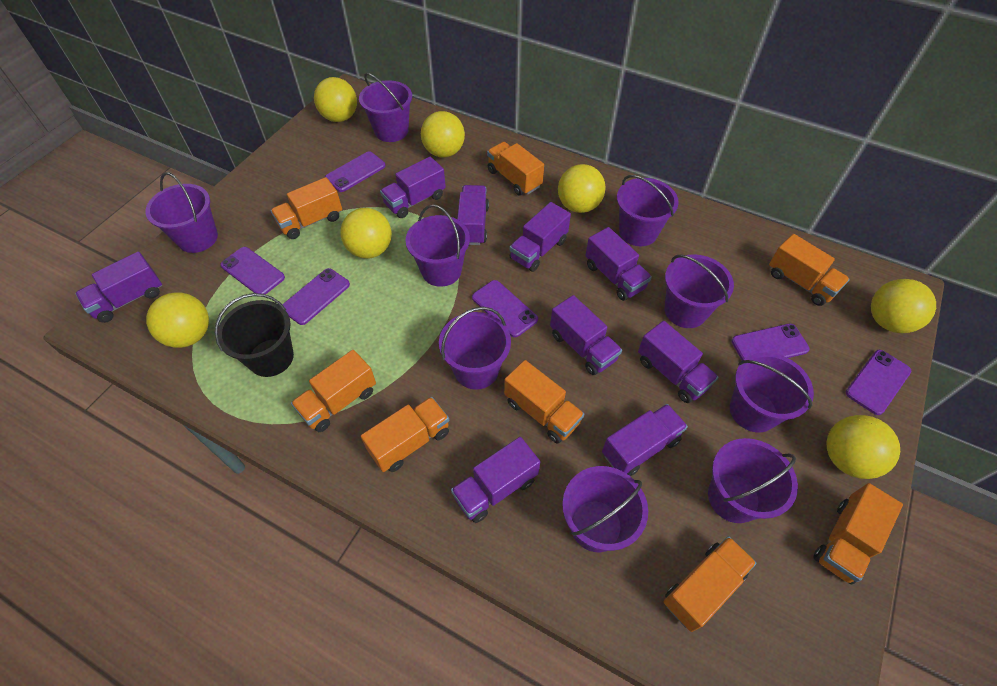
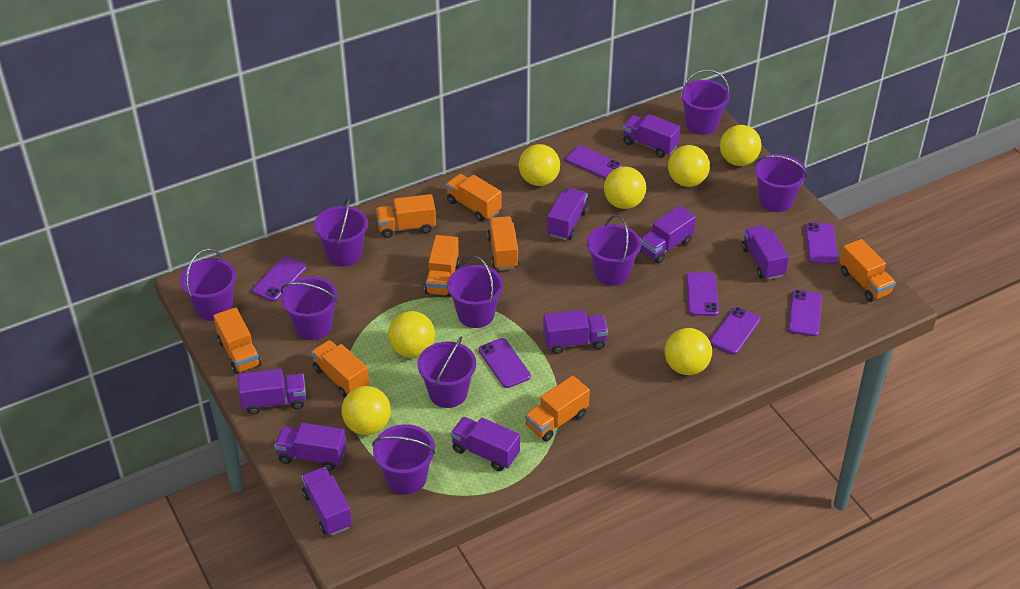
black bucket: 1 -> 0
purple phone: 6 -> 7

